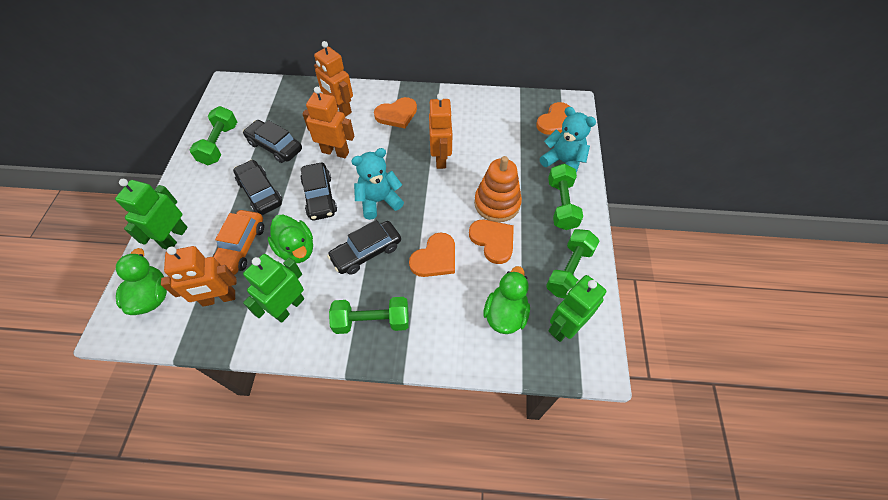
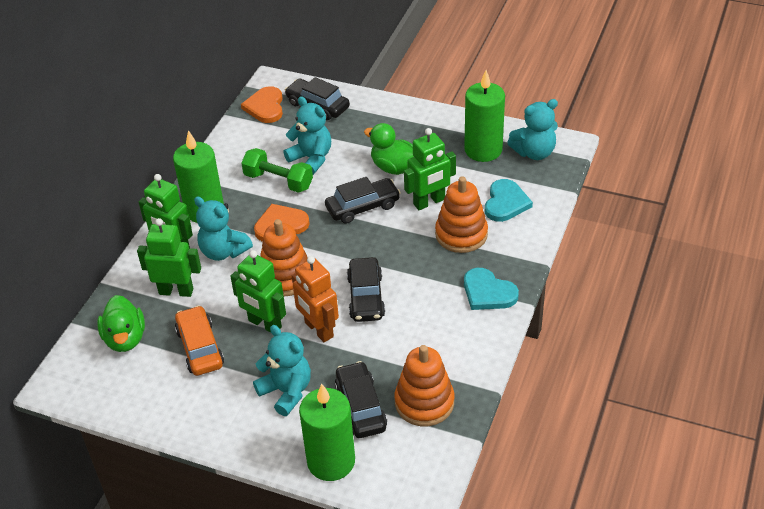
green candle: 0 -> 3
green duck: 3 -> 2
green dumbbell: 4 -> 1
green robot: 3 -> 4
orange heart: 4 -> 2
orange robot: 4 -> 1
orange stacking toy: 1 -> 3
turquoise heart: 0 -> 2
turquoise teddy bear: 2 -> 4

